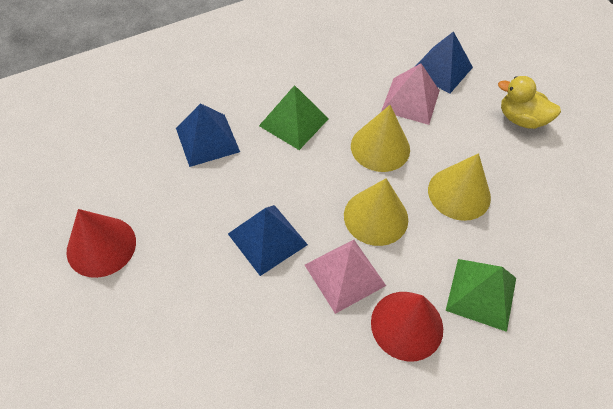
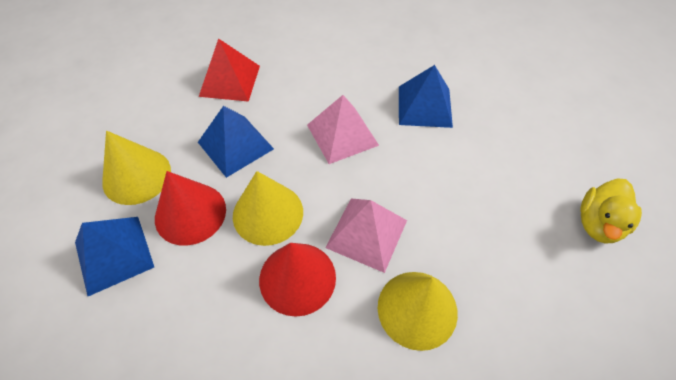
green pyramid: 2 -> 0
red pyramid: 0 -> 1

